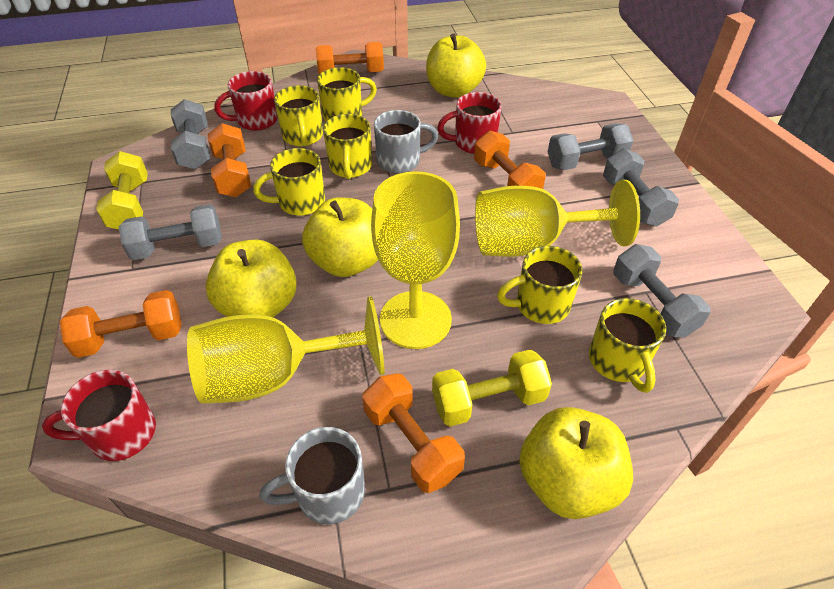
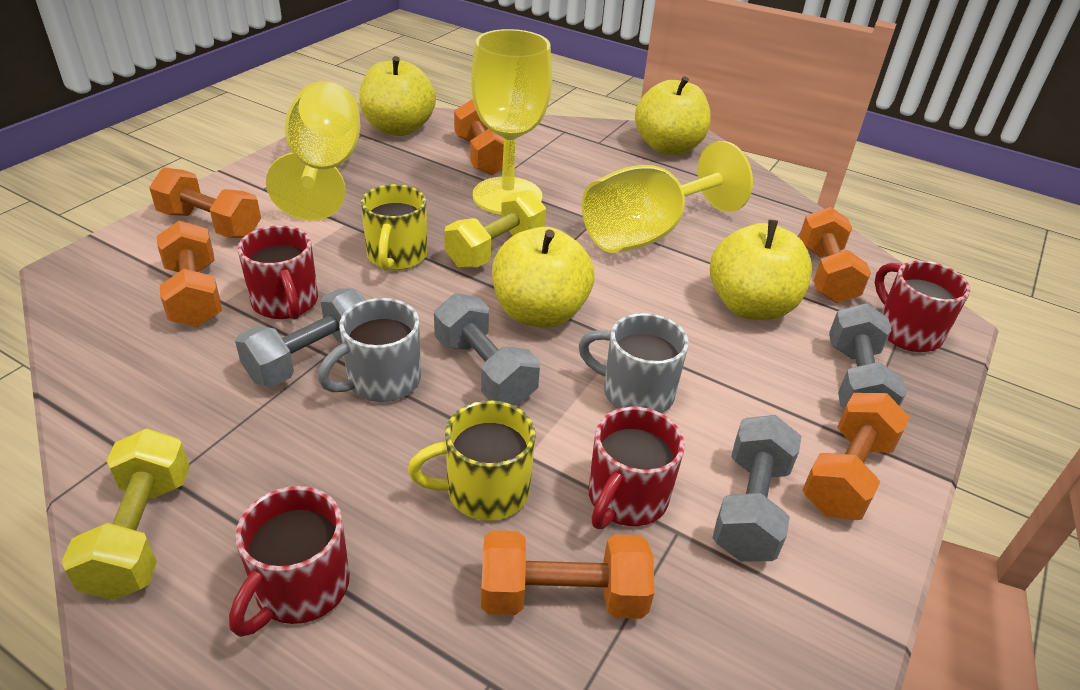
grey dumbbell: 5 -> 4
orange dumbbell: 5 -> 6
red mug: 3 -> 4
yellow mug: 6 -> 2

